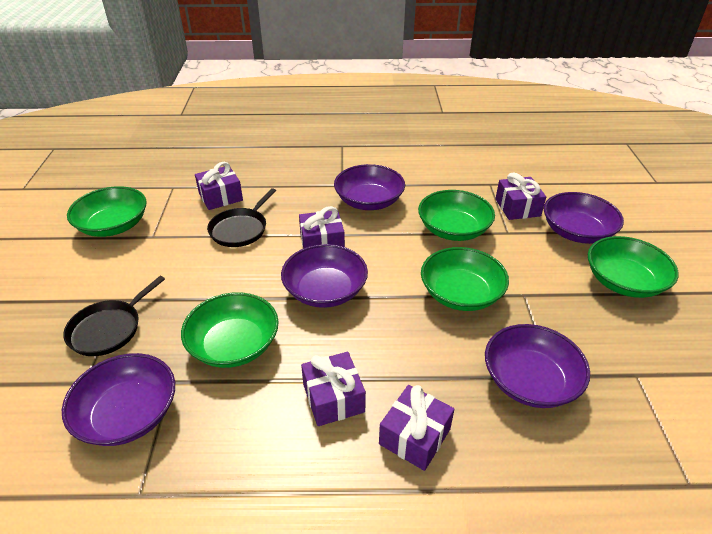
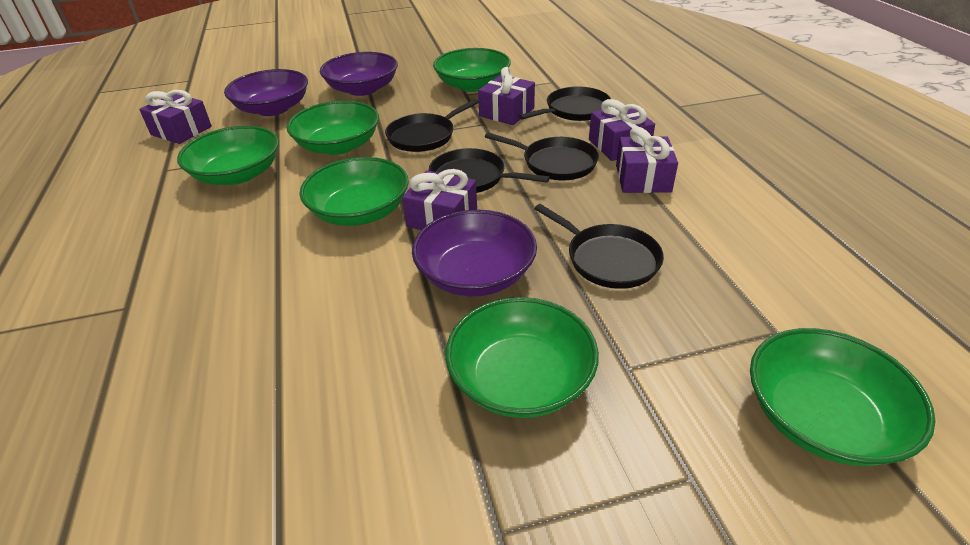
black pan: 2 -> 5
green bowl: 5 -> 6
purple bowl: 5 -> 3

